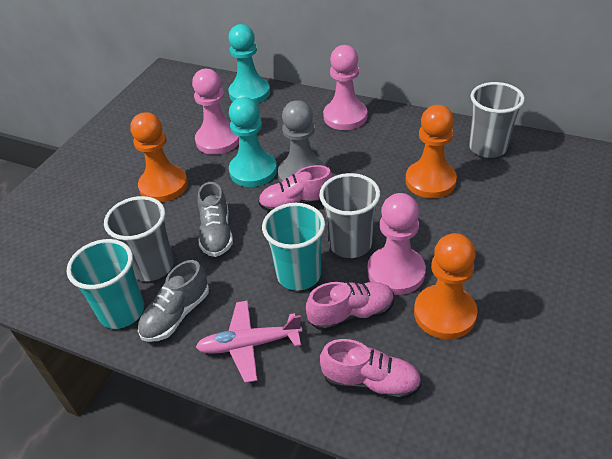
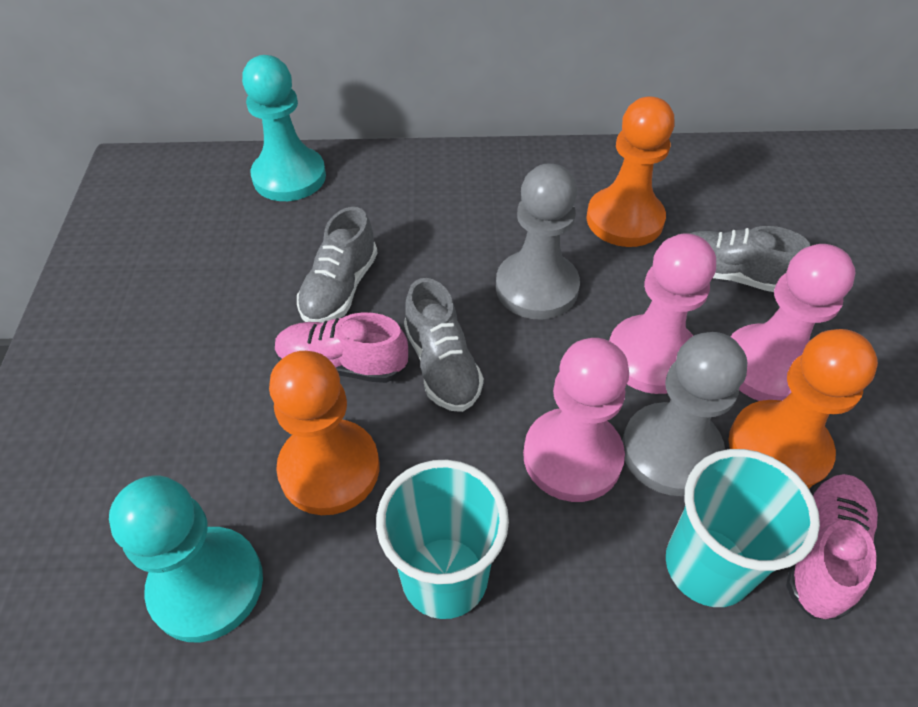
grey cup: 3 -> 0
grey pawn: 1 -> 2
grey shoe: 2 -> 3
pink plane: 1 -> 0
pink shoe: 3 -> 2

